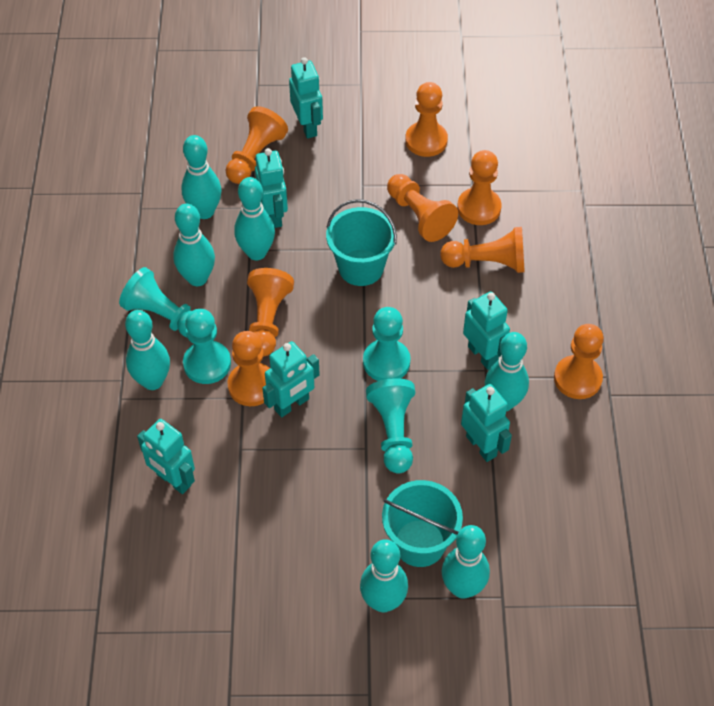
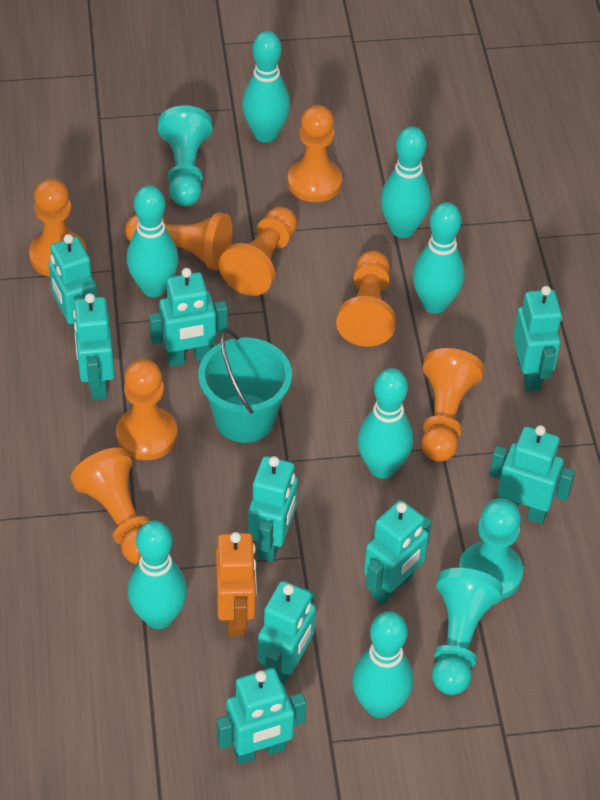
orange robot: 0 -> 1
turquoise bucket: 2 -> 1
turquoise pawn: 4 -> 3
turquoise robot: 6 -> 9

